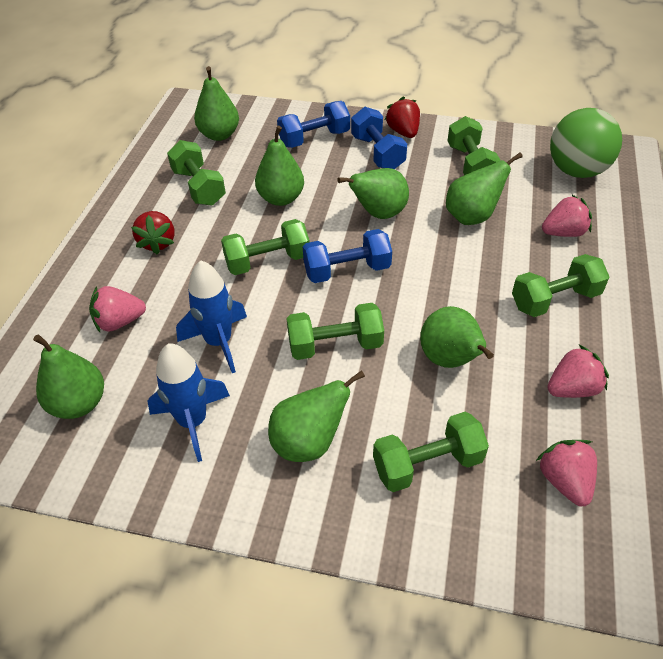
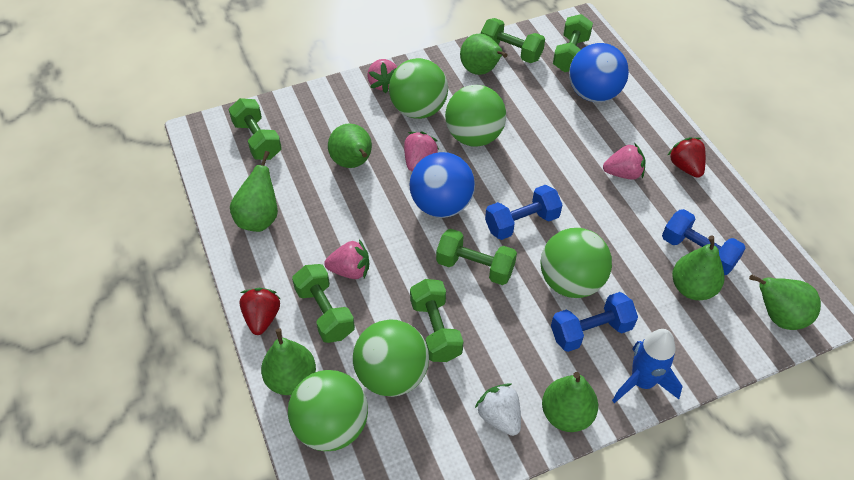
blue ball: 0 -> 2
blue rocket: 2 -> 1
green ball: 1 -> 5
white strawberry: 0 -> 1

